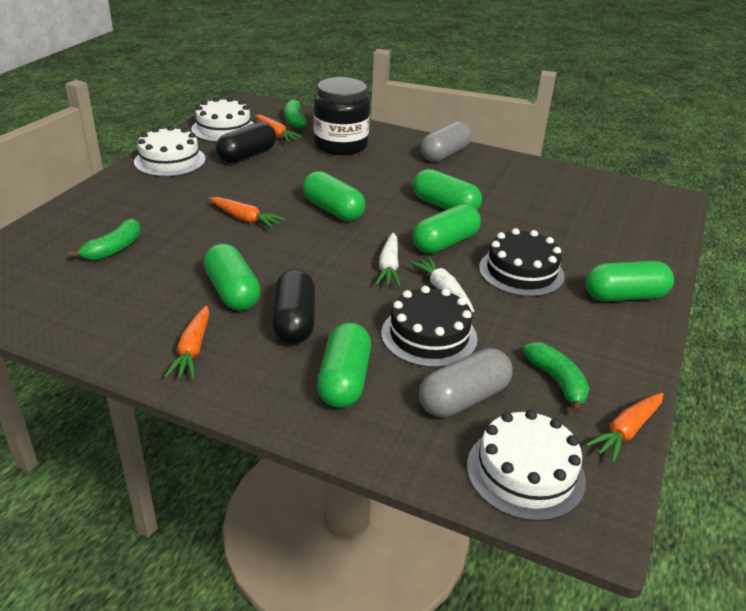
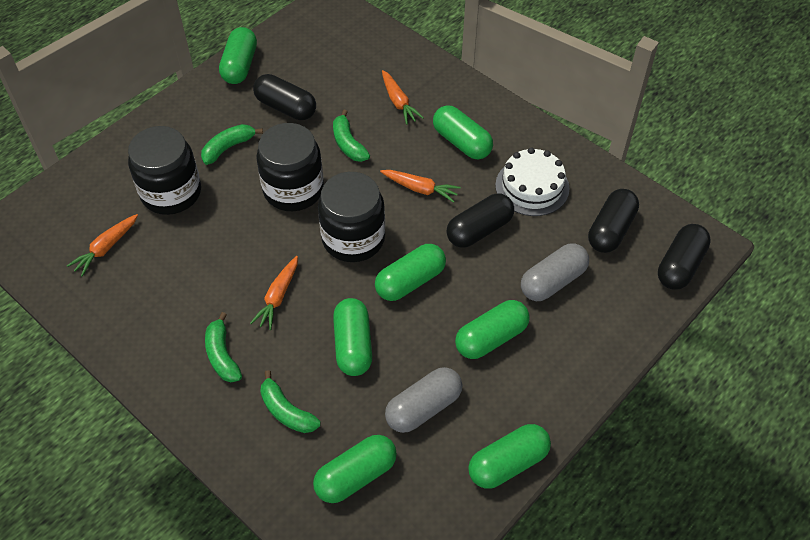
black cake: 2 -> 0
black capsule: 2 -> 4
black jar: 1 -> 3
green banana: 3 -> 4
green capsule: 6 -> 7
white cake: 3 -> 1
white carrot: 2 -> 0

